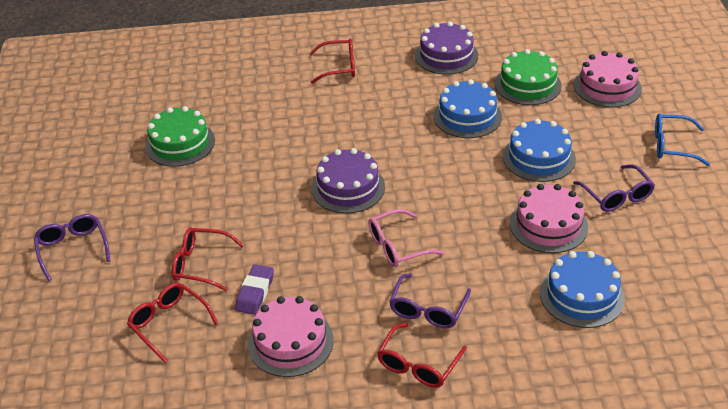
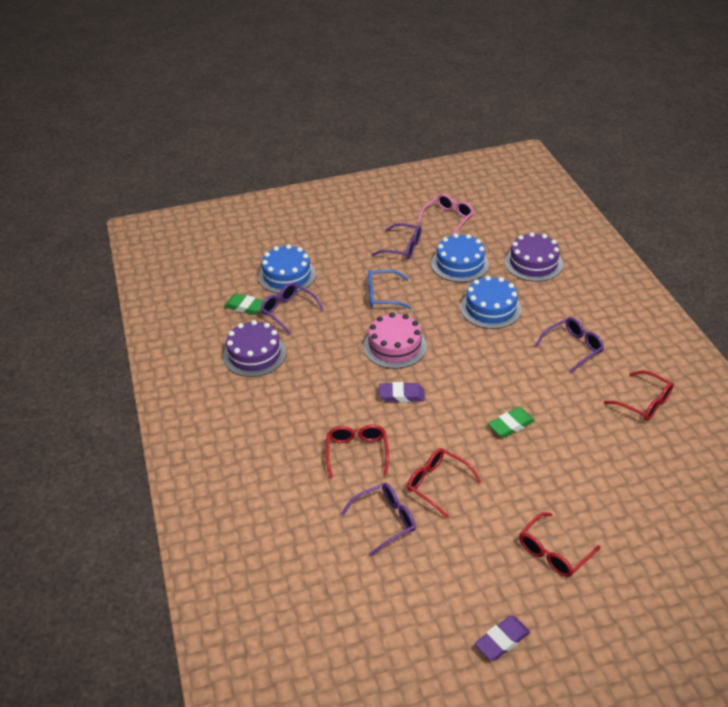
green cake: 2 -> 0
green eraser: 0 -> 2
pink cake: 3 -> 1
purple eraser: 1 -> 2
purple glasses: 3 -> 4

